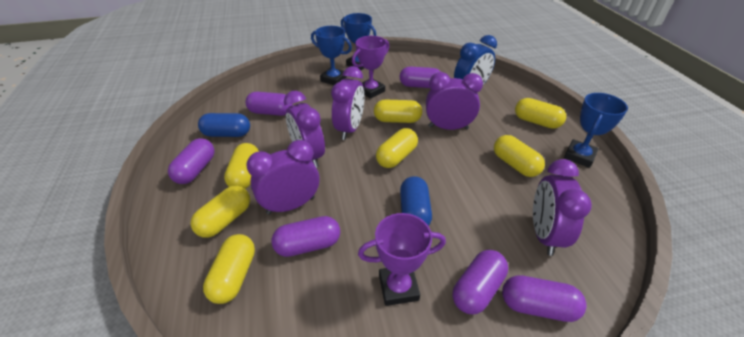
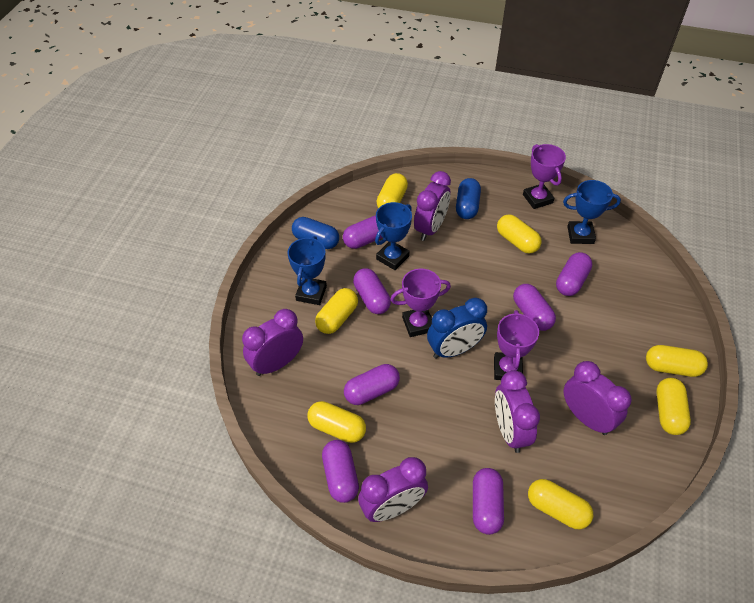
purple capsule: 6 -> 7
purple trophy: 2 -> 3

